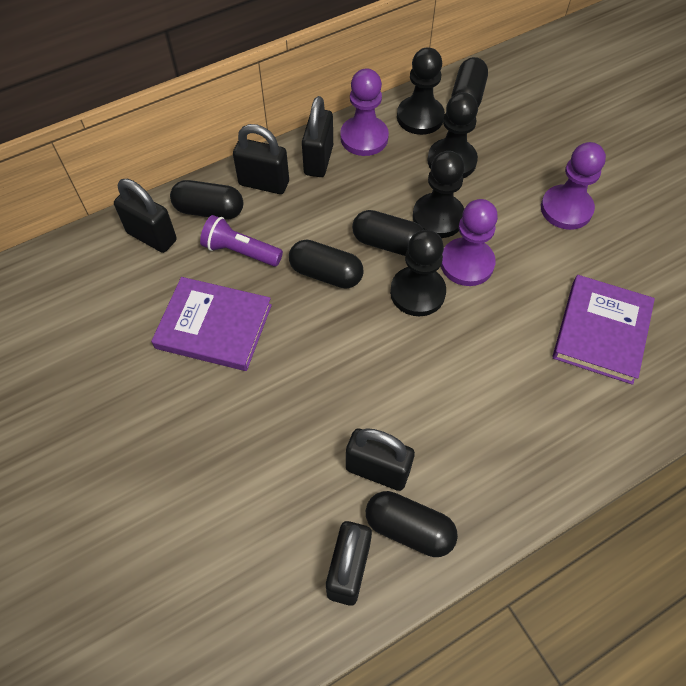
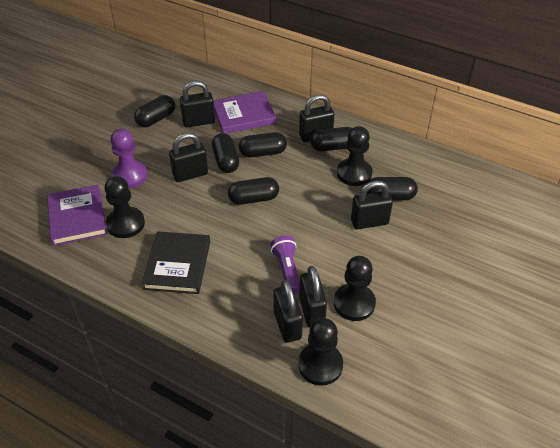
black book: 0 -> 1
black capsule: 5 -> 6
black padlock: 5 -> 6
purple pawn: 3 -> 1

